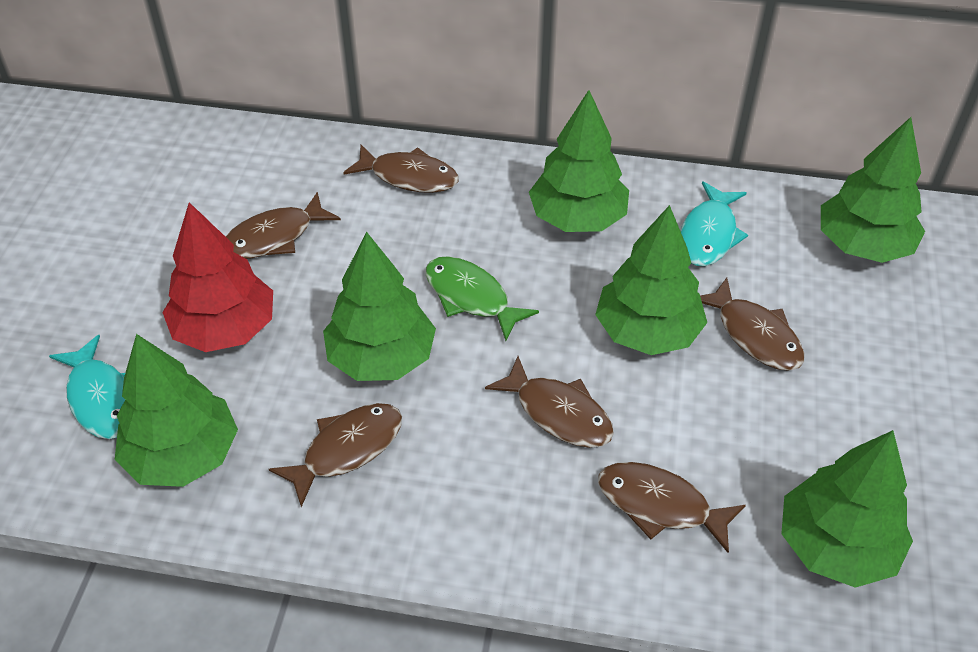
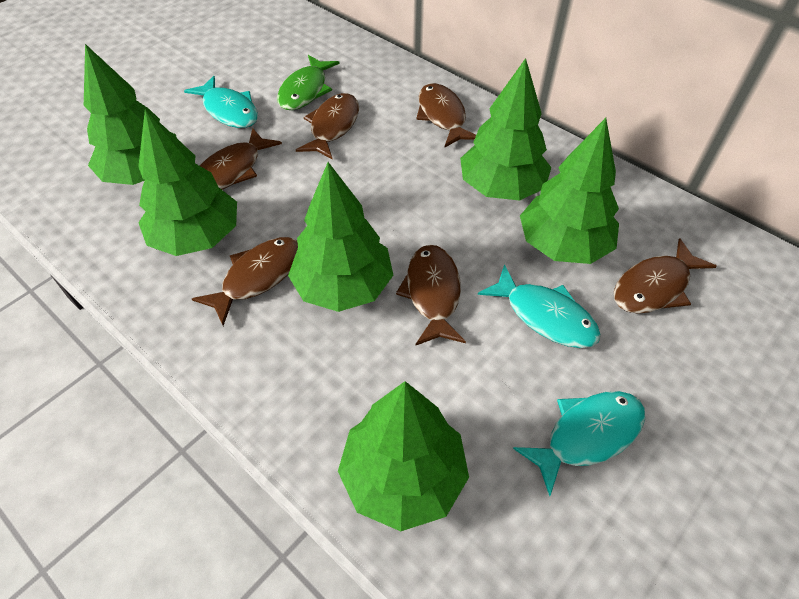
red tree: 1 -> 0
turquoise fish: 2 -> 3

